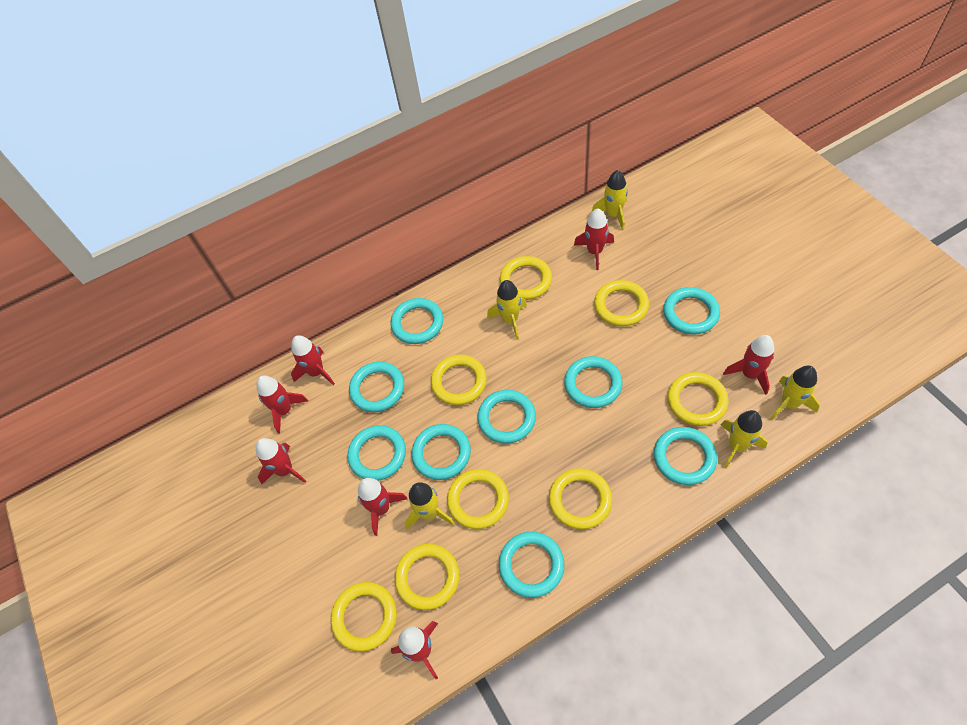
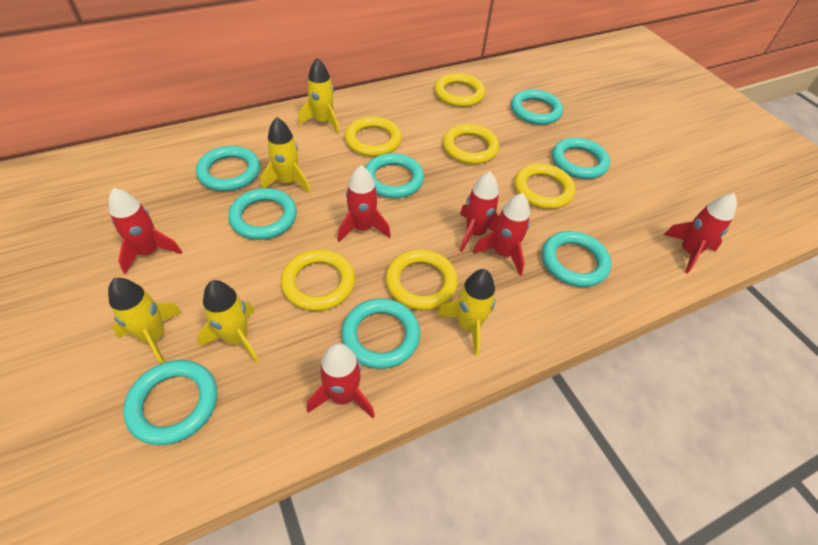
red rocket: 7 -> 6
turquoise ring: 9 -> 8
yellow ring: 8 -> 6

